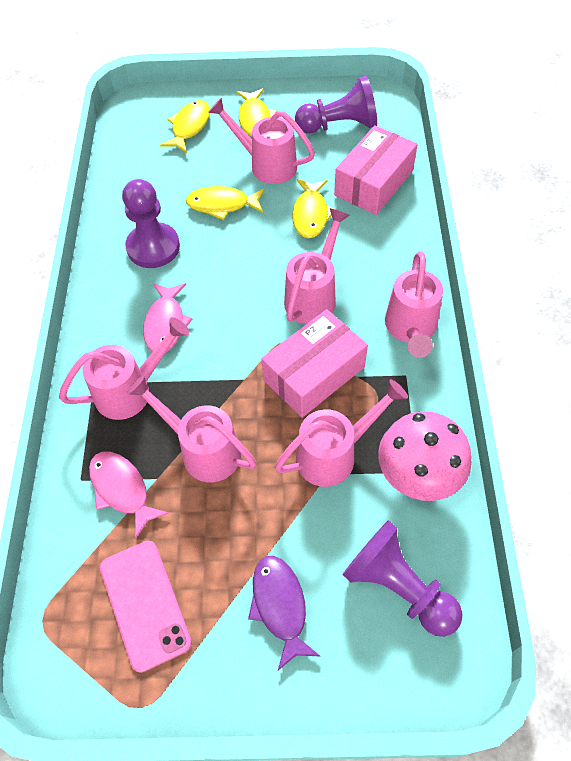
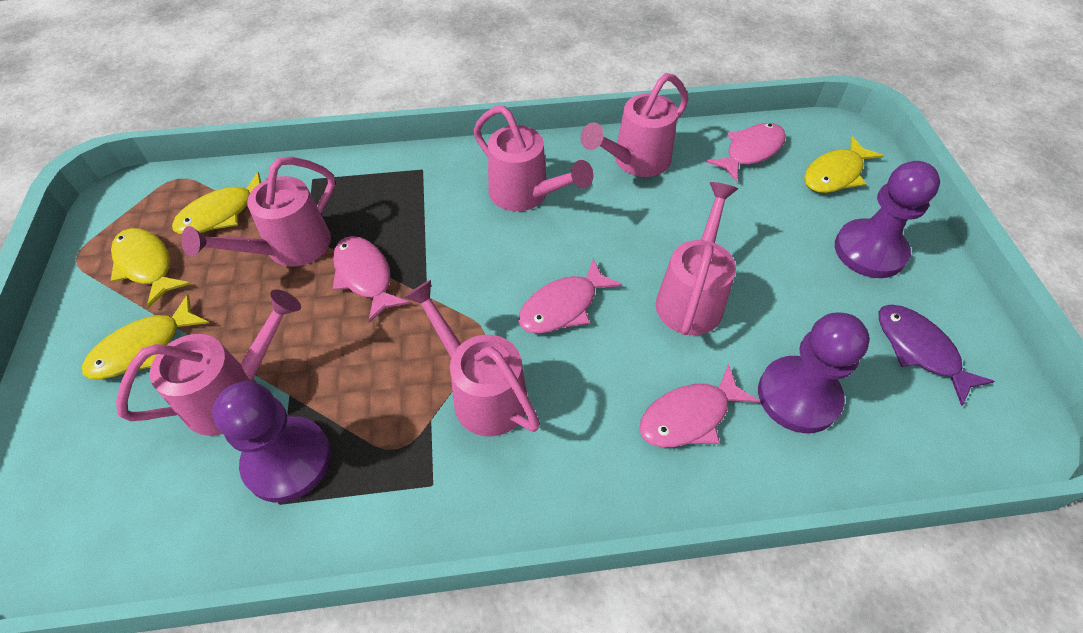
pink box: 2 -> 0
pink fish: 2 -> 4
pink mushroom: 1 -> 0
pink phone: 1 -> 0

